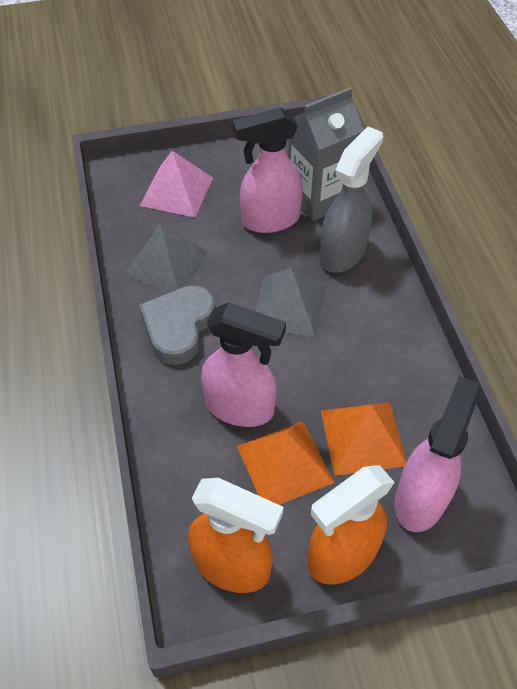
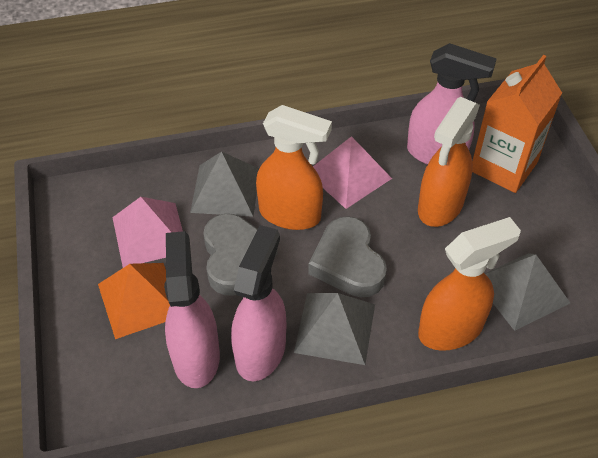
grey carton: 1 -> 0
grey heart: 1 -> 2
grey pyramid: 2 -> 3
grey spray bottle: 1 -> 0
orange carton: 0 -> 1
orange pyramid: 2 -> 1
orange spray bottle: 2 -> 3
pink pyramid: 1 -> 2

